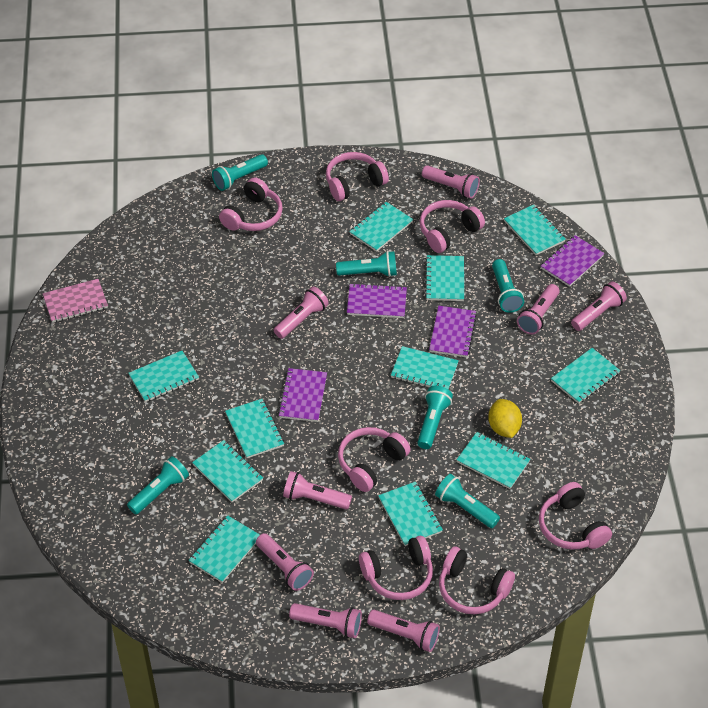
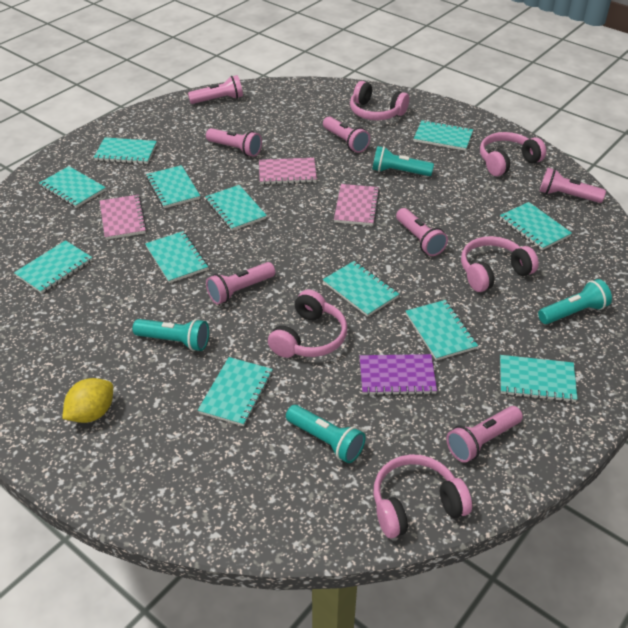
pink flashlight: 8 -> 7
pink headphones: 7 -> 5
pink notebook: 1 -> 3
purple notebook: 4 -> 1
turquoise flashlight: 6 -> 4
turquoise notebook: 11 -> 12

